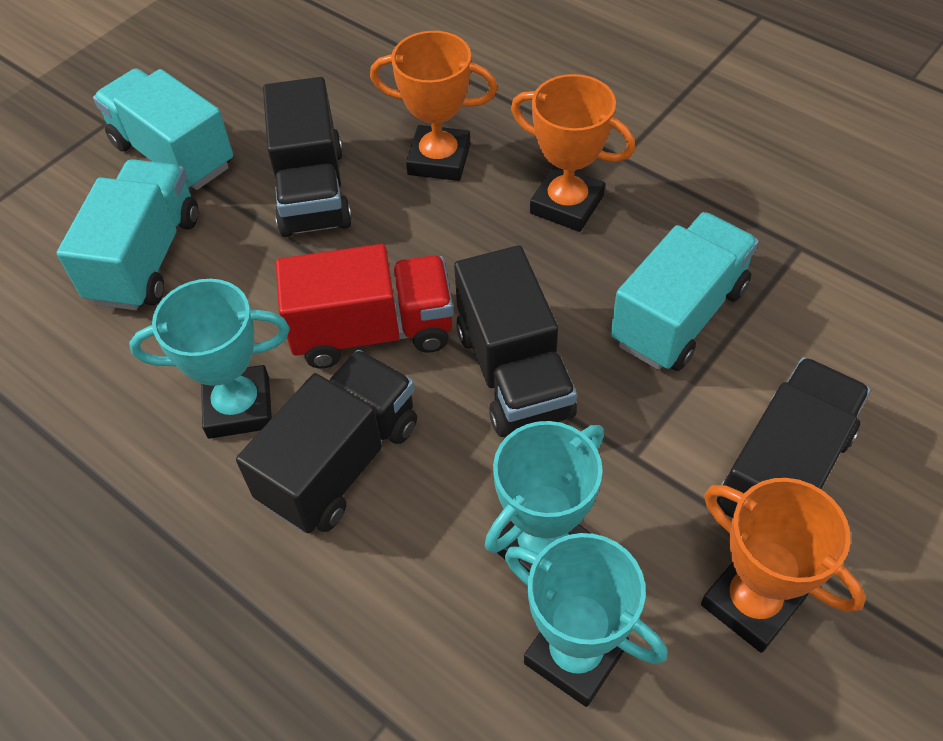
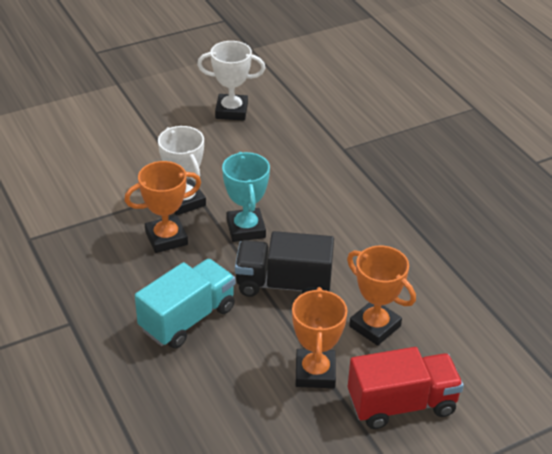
black truck: 4 -> 1
turquoise trophy: 3 -> 1
turquoise truck: 3 -> 1
white trophy: 0 -> 2

